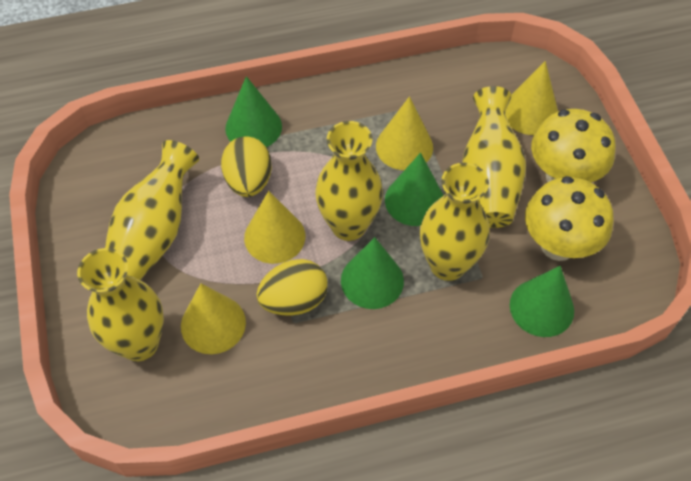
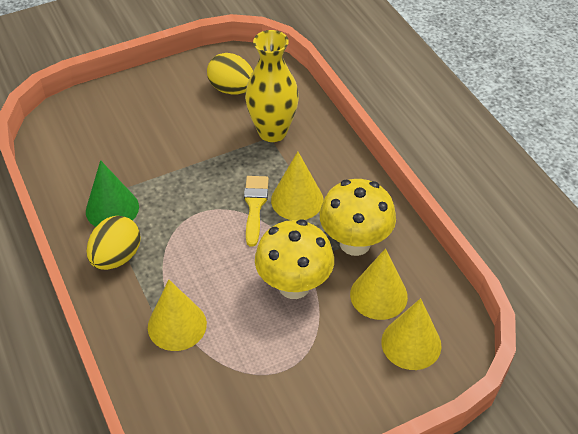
green cone: 4 -> 1
yellow brush: 0 -> 1
yellow vase: 5 -> 1

